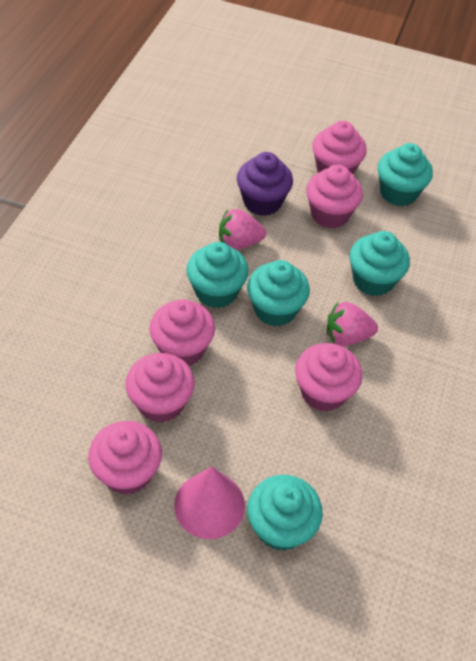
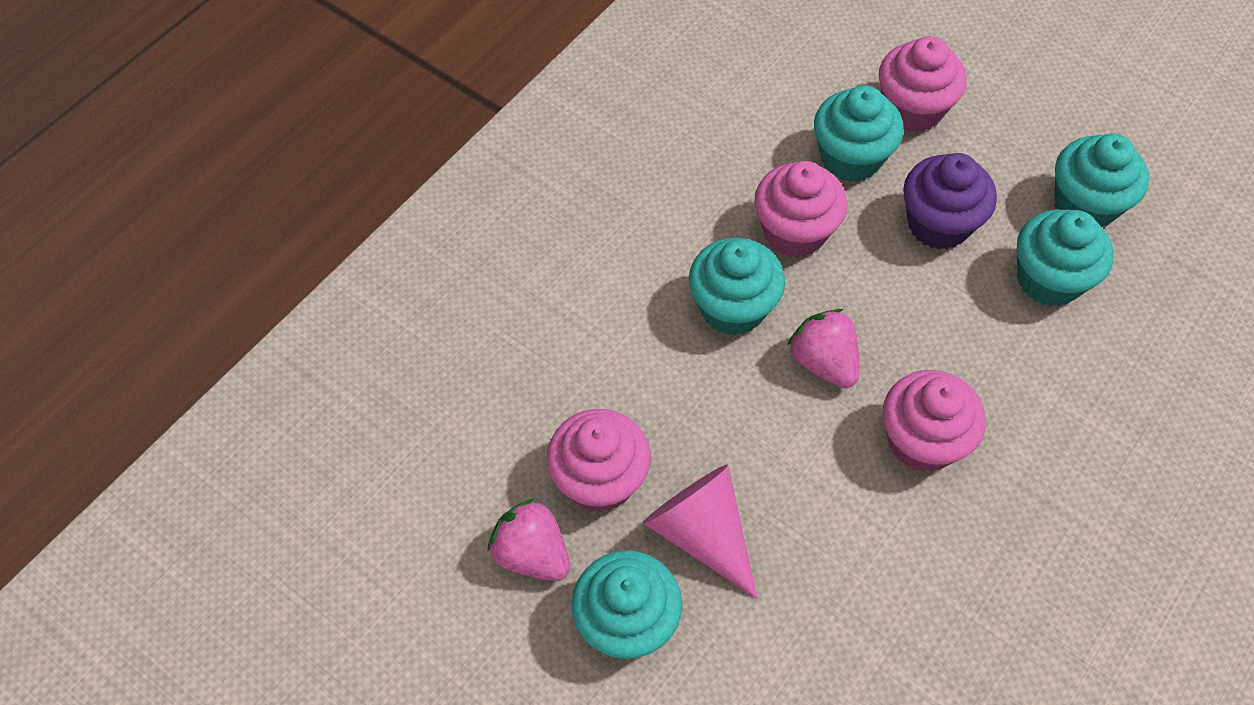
pink cupcake: 6 -> 4

